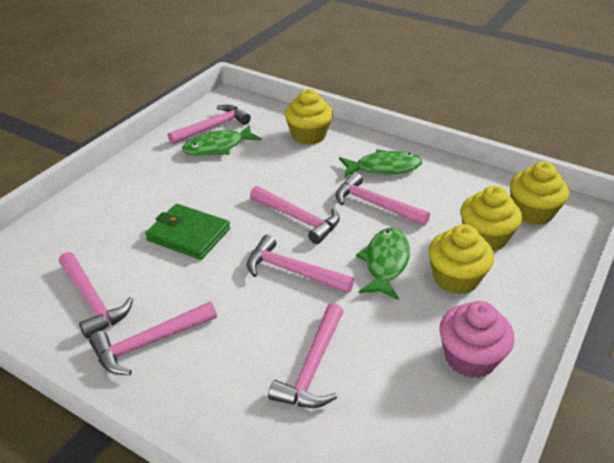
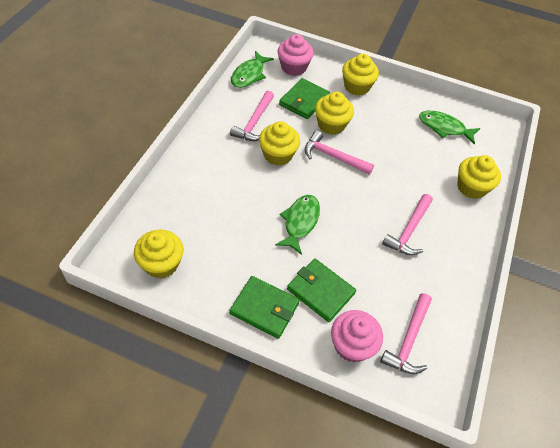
green wallet: 1 -> 3
pink cupcake: 1 -> 2
pink hammer: 7 -> 4
yellow cupcake: 4 -> 5

